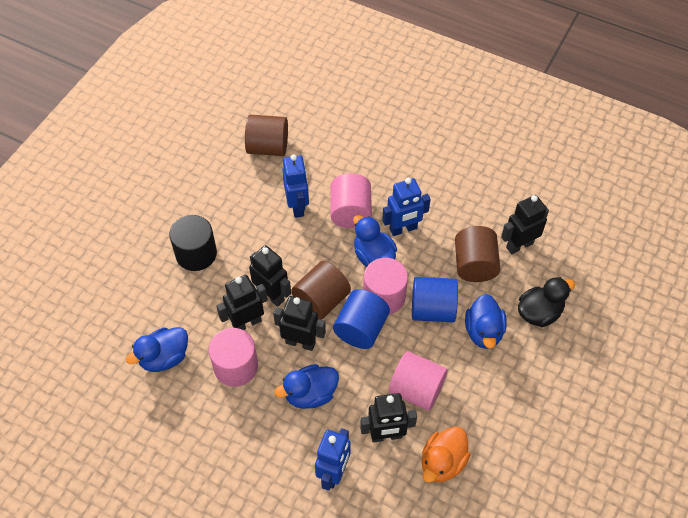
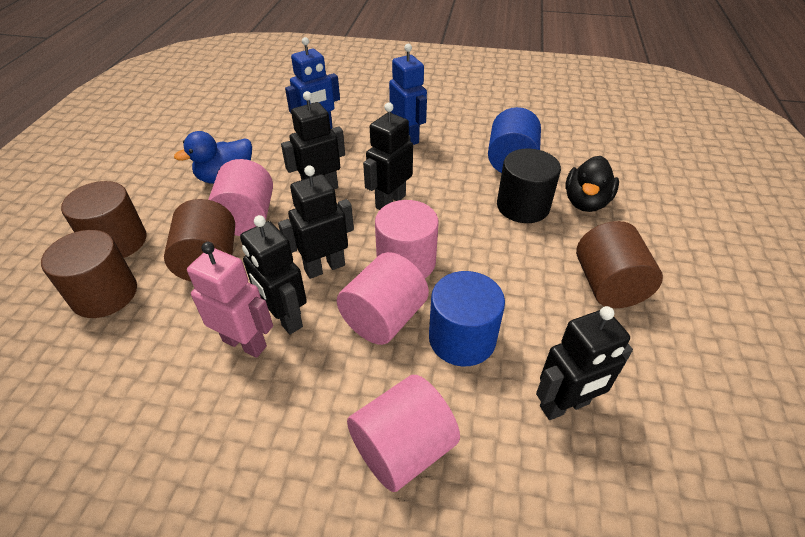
blue duck: 4 -> 1
blue robot: 3 -> 2
brown cylinder: 3 -> 4
orange duck: 1 -> 0
pink robot: 0 -> 1

